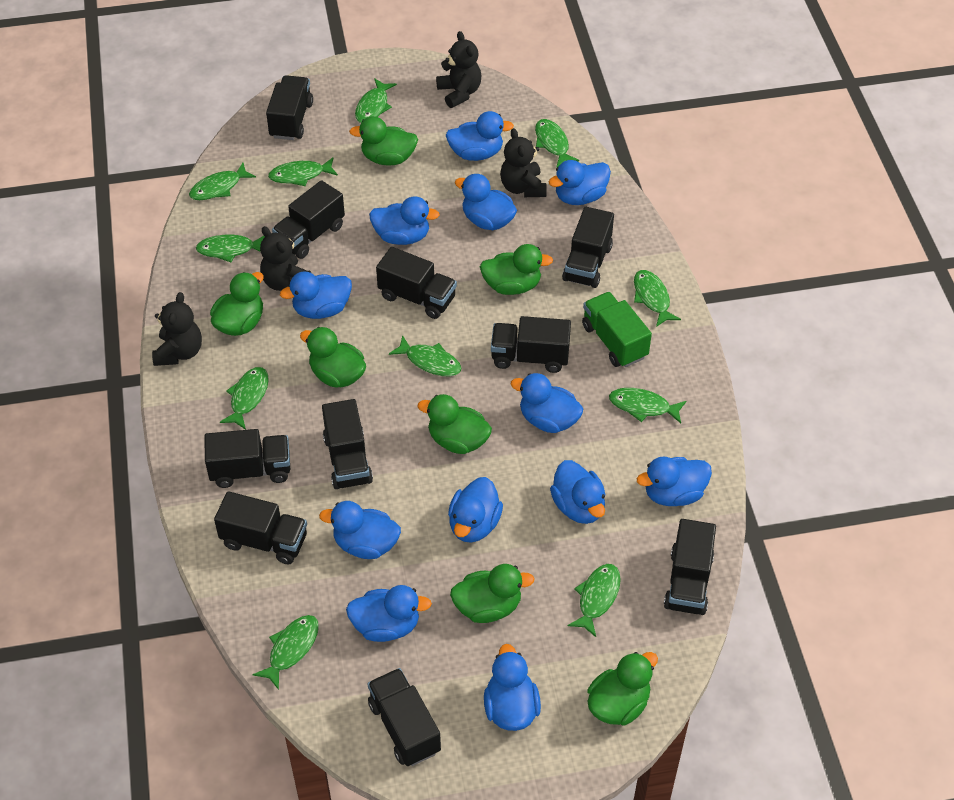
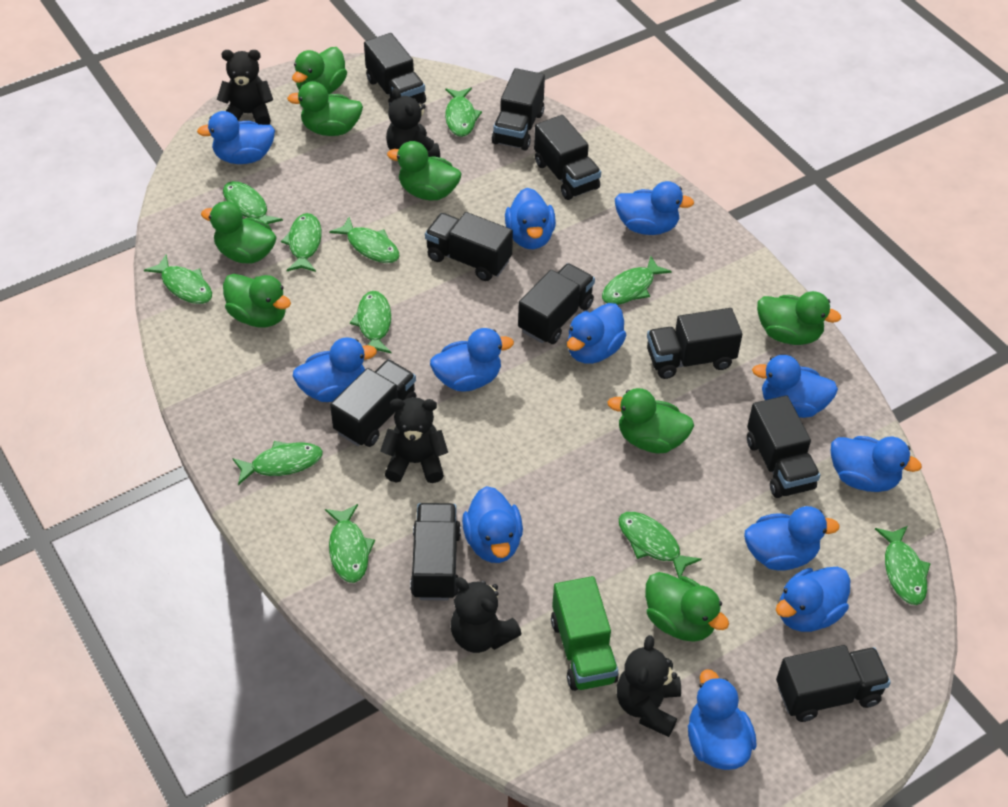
black teddy bear: 4 -> 5
green duck: 7 -> 8

